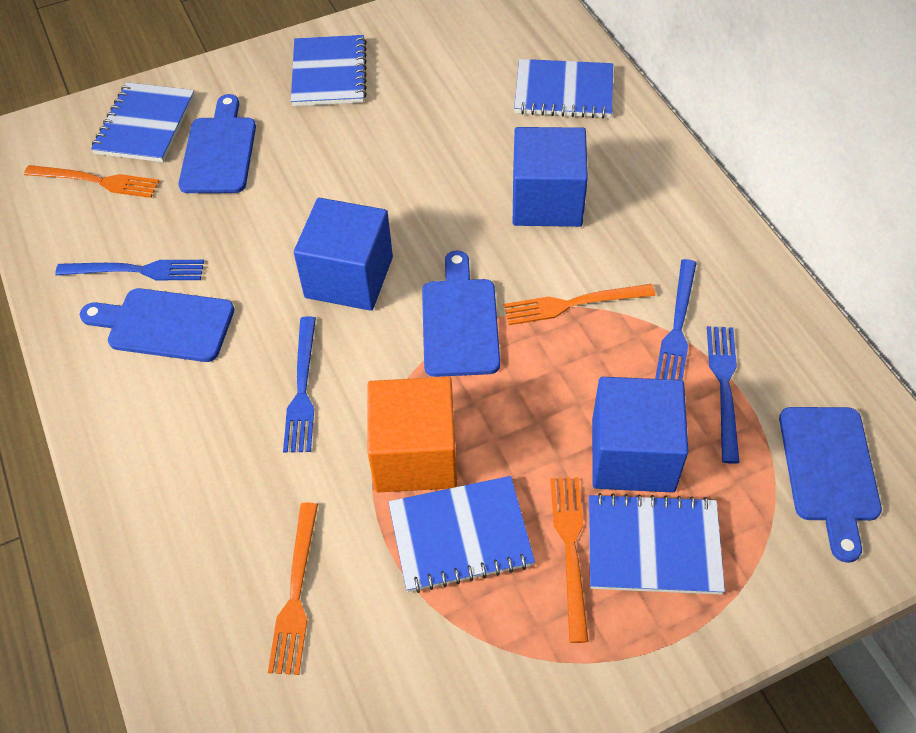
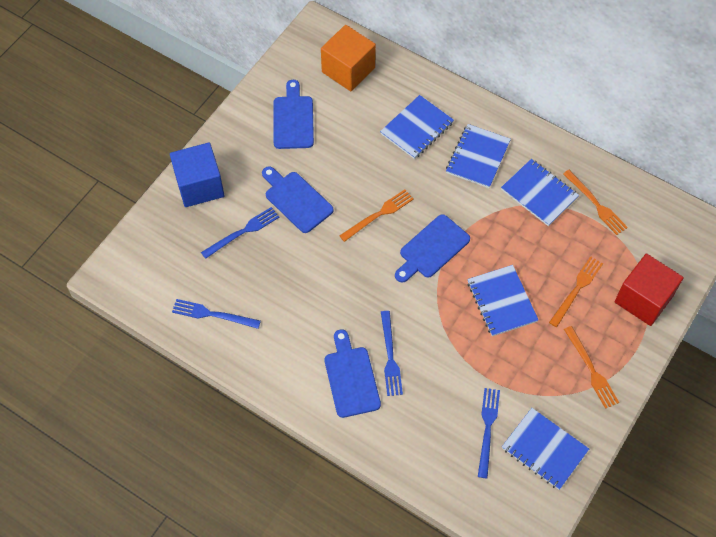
blue cube: 3 -> 1
red cube: 0 -> 1

